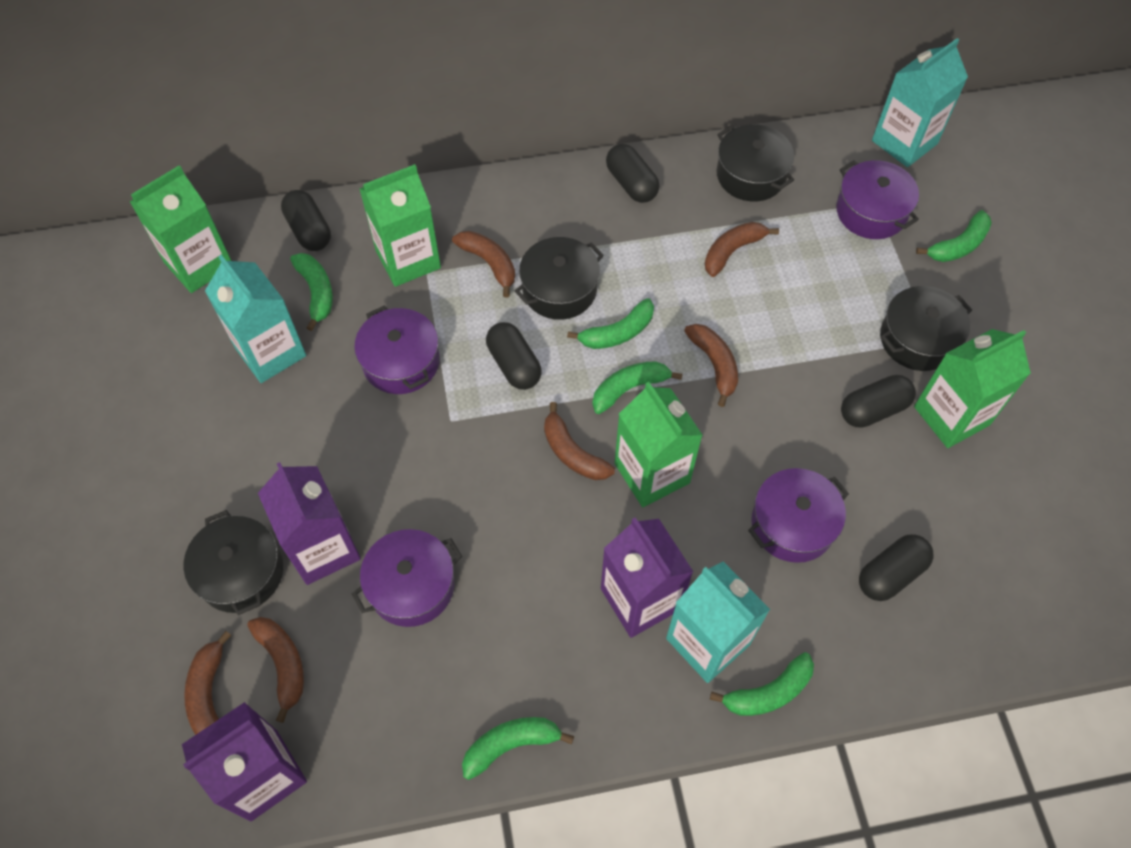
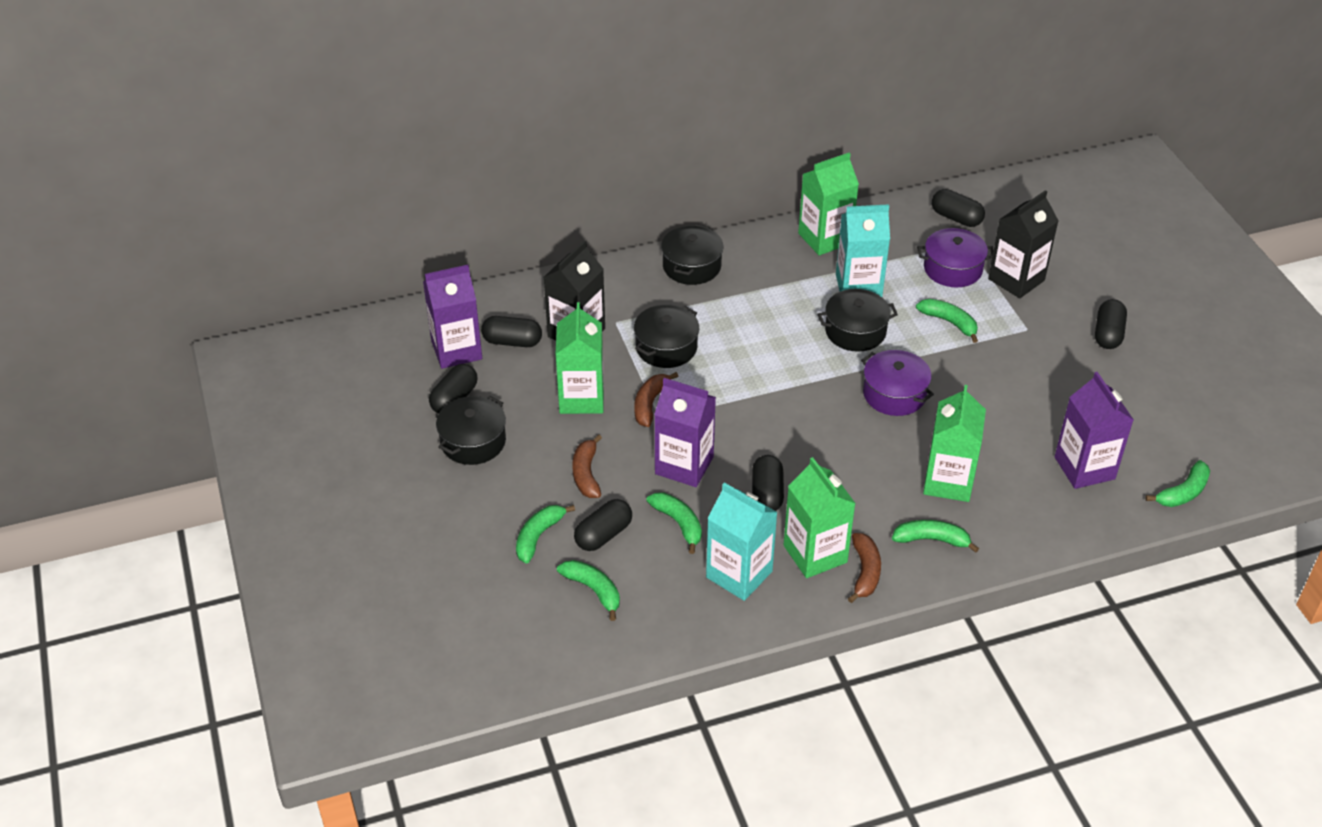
black capsule: 5 -> 6
black carton: 0 -> 2
brown banana: 6 -> 3
purple pot: 4 -> 2
turquoise carton: 3 -> 2

